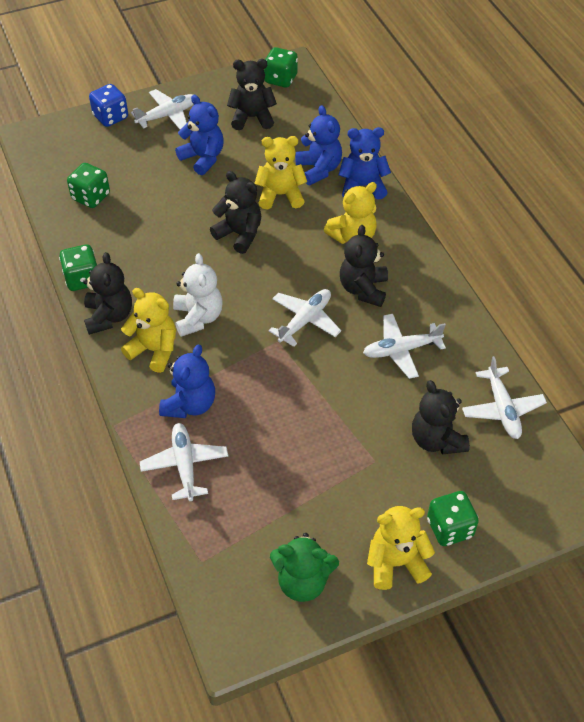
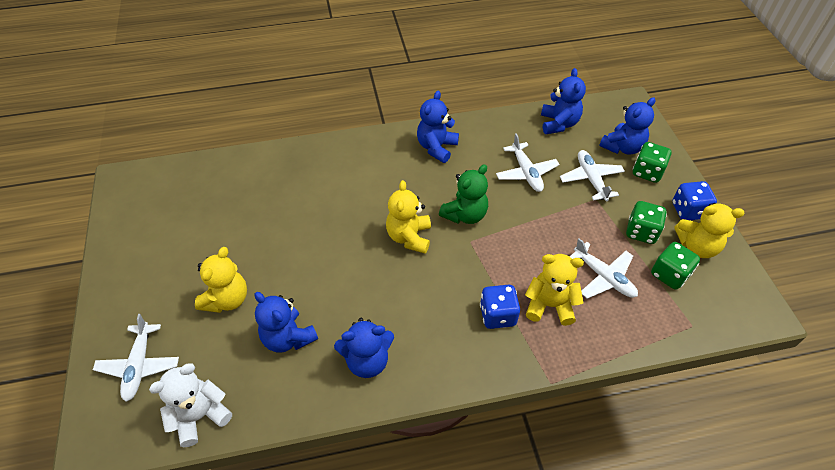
black teddy bear: 5 -> 0
blue dice: 1 -> 2
blue teddy bear: 4 -> 5
green dice: 4 -> 3
white plane: 5 -> 4

